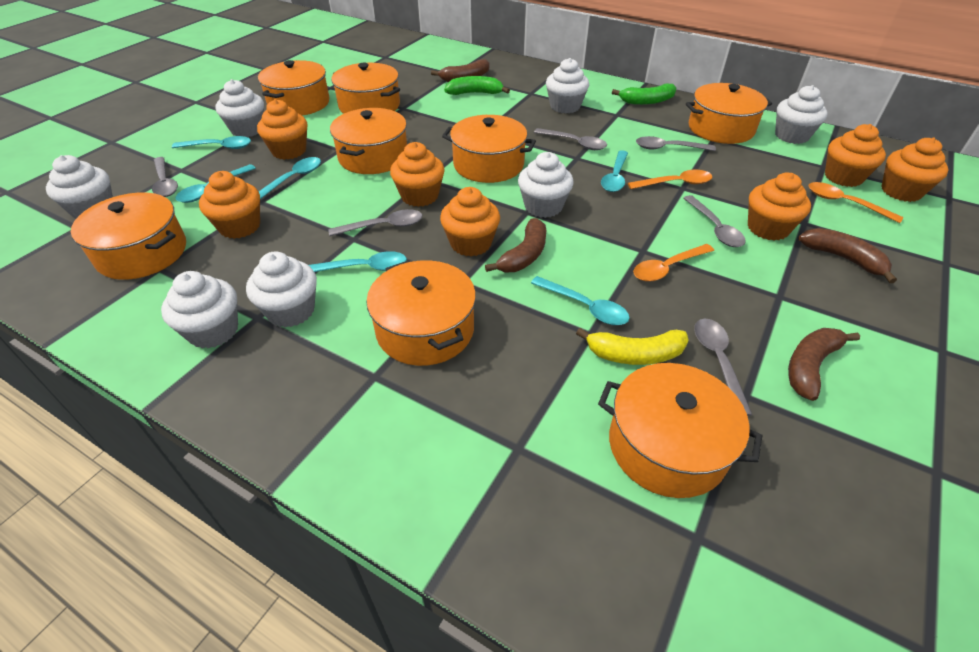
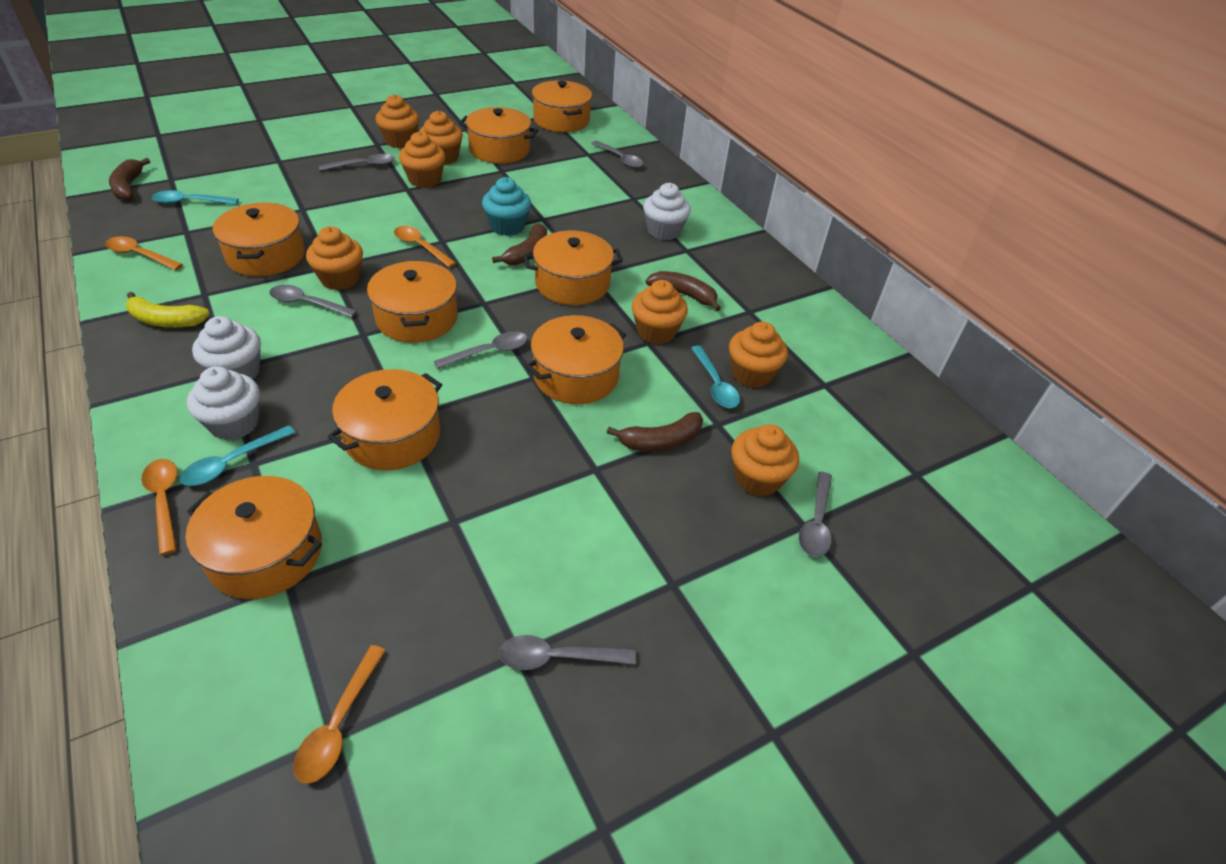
green banana: 2 -> 0
orange spoon: 3 -> 4
turquoise cupcake: 0 -> 1
turquoise spoon: 6 -> 3
white cupcake: 7 -> 3

